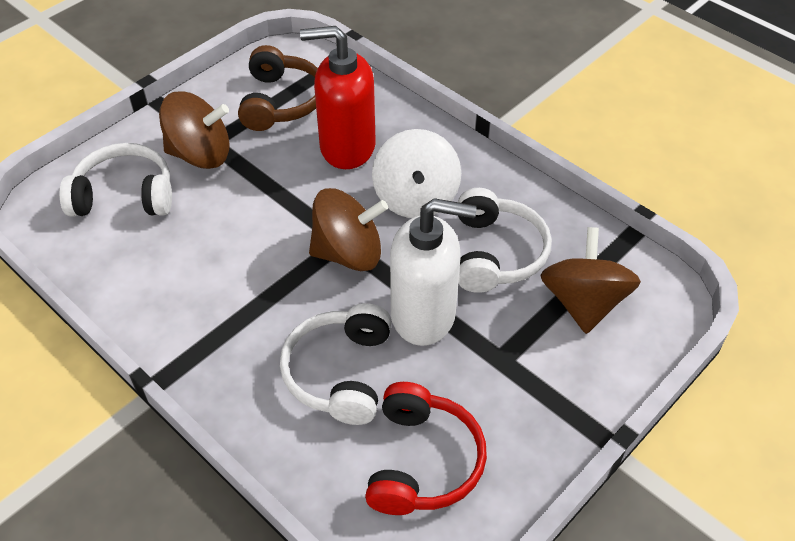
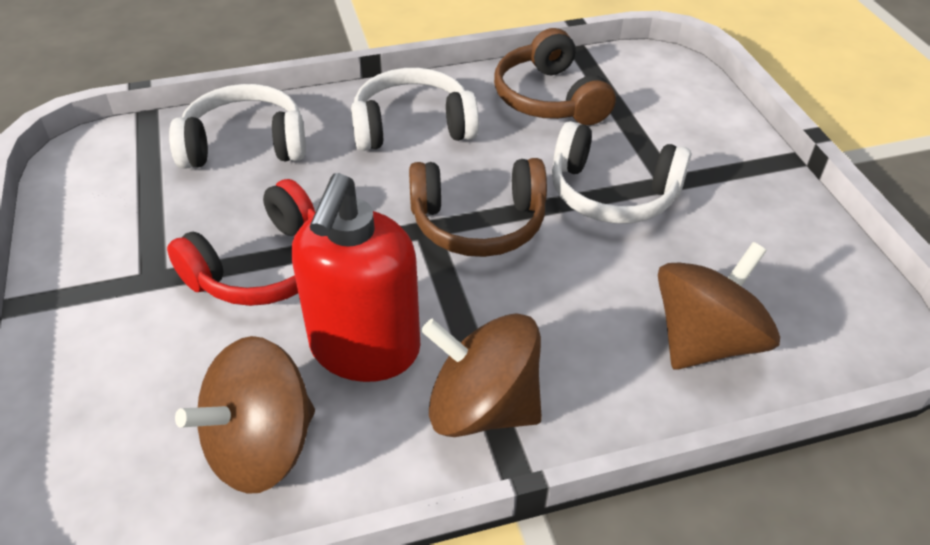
brown headphones: 1 -> 2
white soap dispenser: 1 -> 0
white spinning top: 1 -> 0

